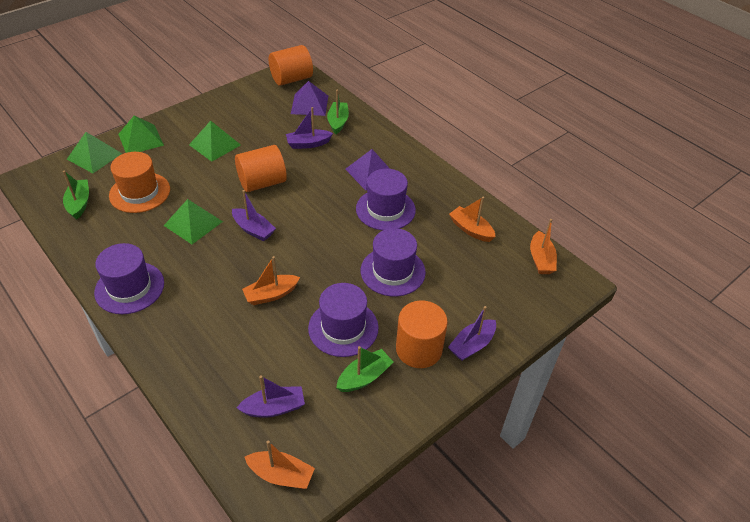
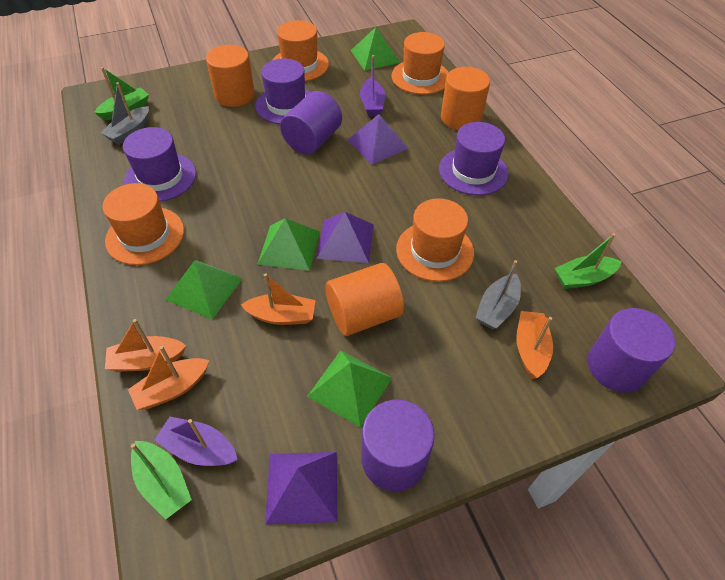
grey boat: 0 -> 2
orange hat: 1 -> 4
purple boat: 4 -> 2
purple cylinder: 0 -> 3
purple hat: 4 -> 3
purple pyramid: 2 -> 3

